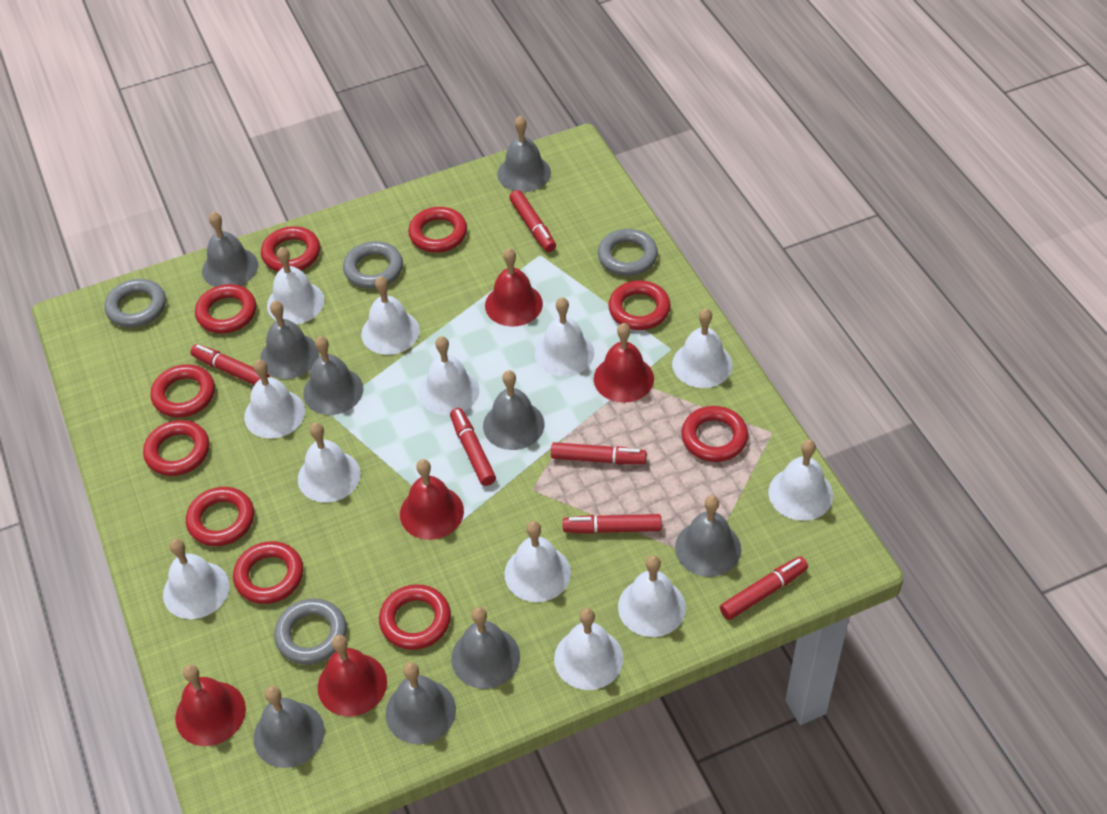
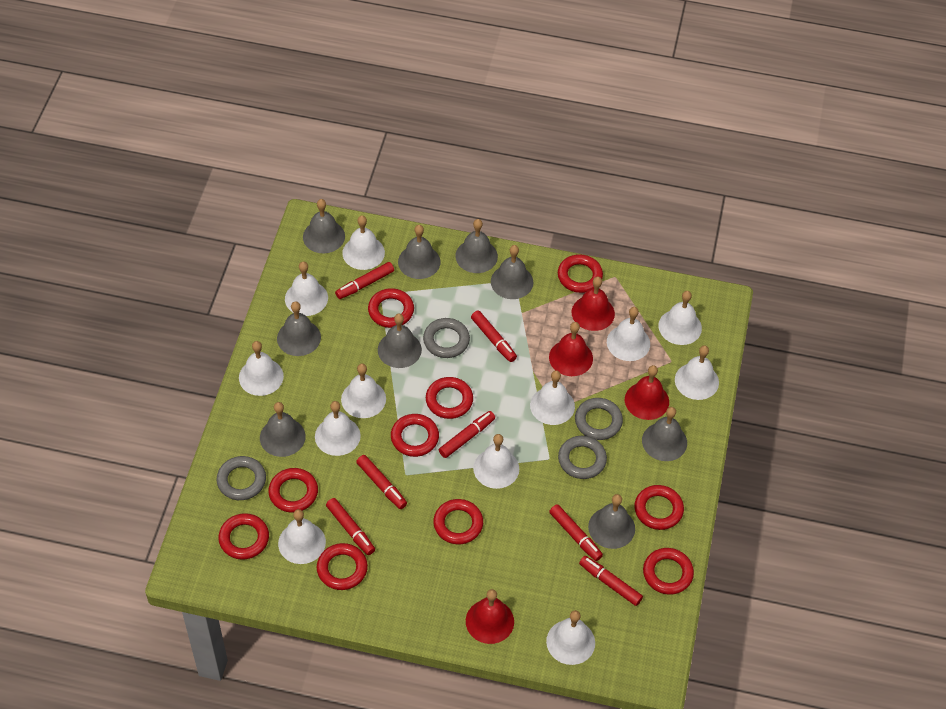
red bell: 5 -> 4
red marker: 6 -> 7

